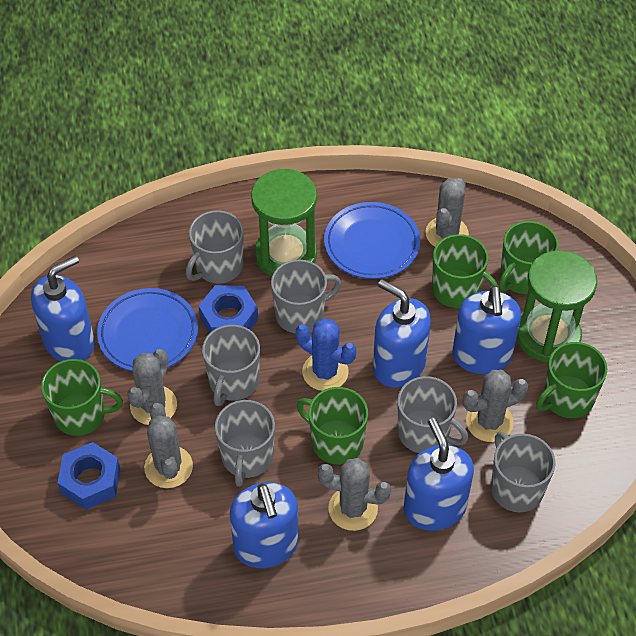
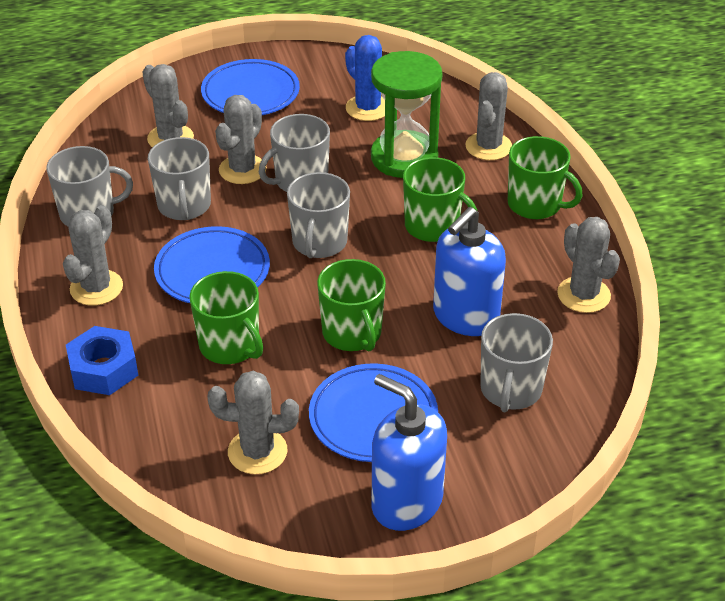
blue nut: 2 -> 1
blue plate: 2 -> 3
blue soap dispenser: 5 -> 2
green hourglass: 2 -> 1
green mug: 5 -> 4
grey cactus: 5 -> 6
grey mug: 6 -> 5

